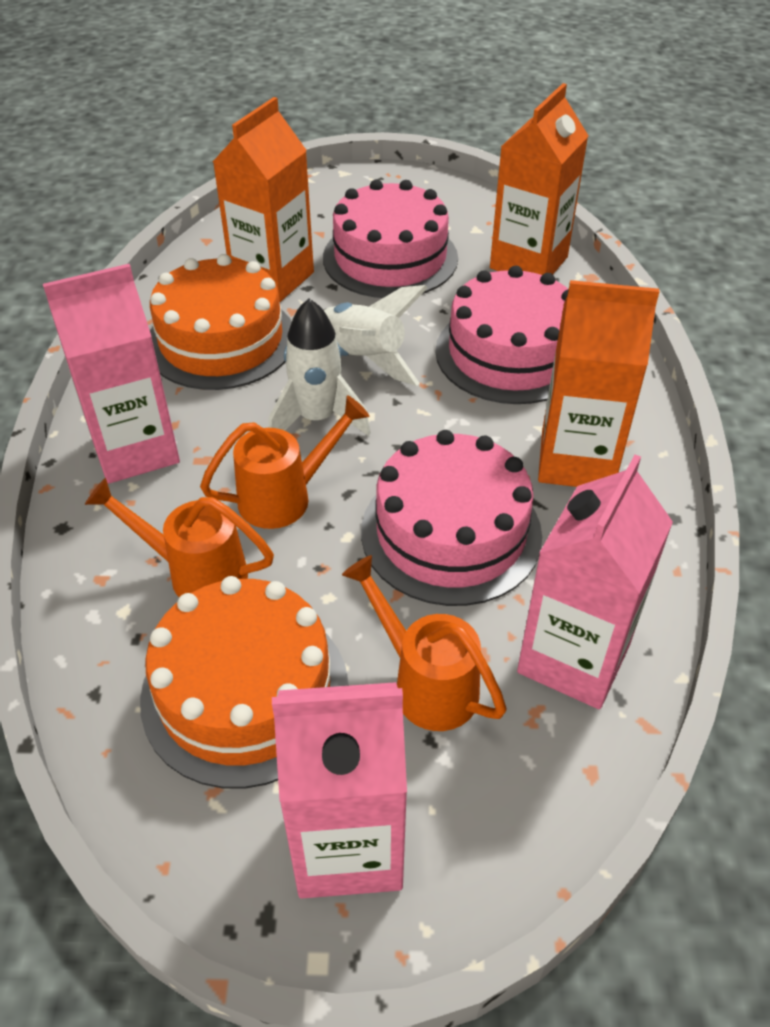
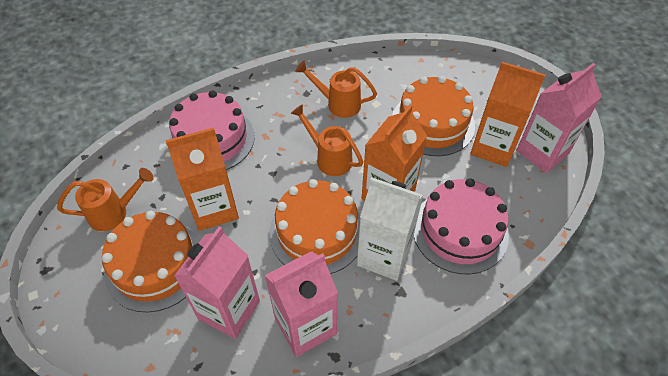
orange cake: 2 -> 3
pink cake: 3 -> 2
white carton: 0 -> 1
white rocket: 2 -> 0

